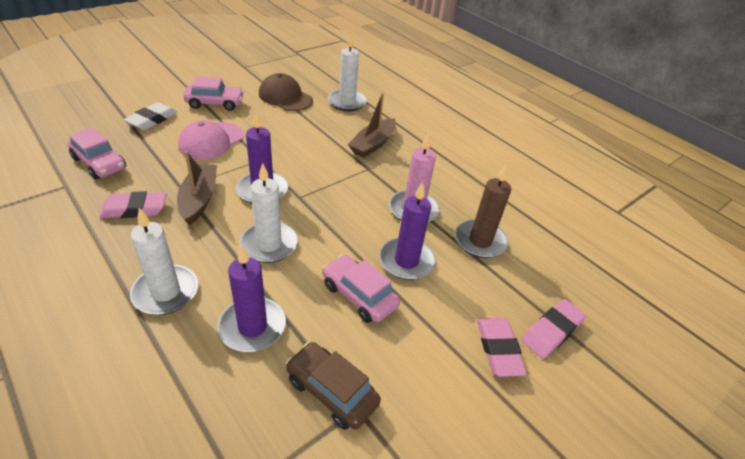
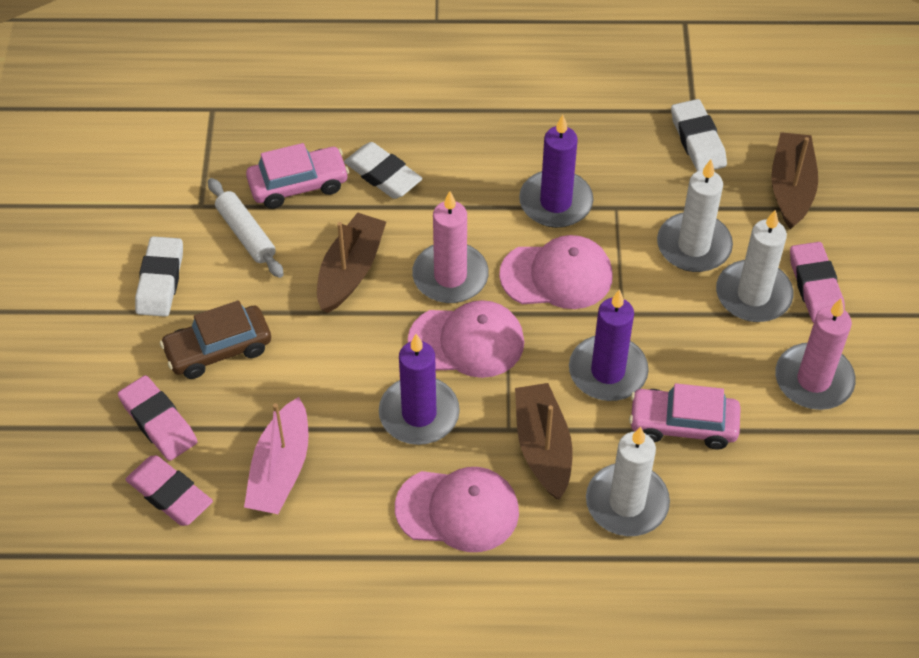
brown boat: 2 -> 3
brown candle: 1 -> 0
brown cap: 1 -> 0
pink boat: 0 -> 1
pink candle: 1 -> 2
pink cap: 1 -> 3
pink car: 3 -> 2
white eraser: 1 -> 3
white rolling pin: 0 -> 1

